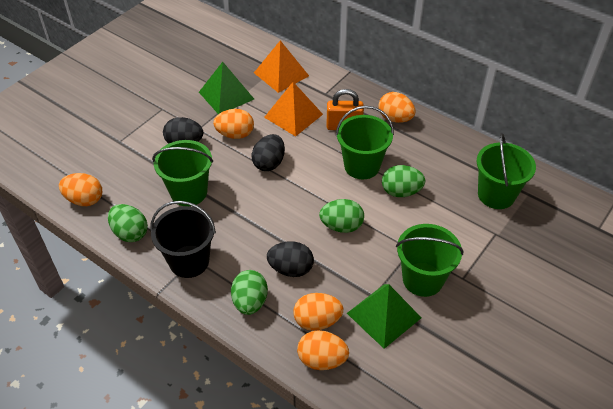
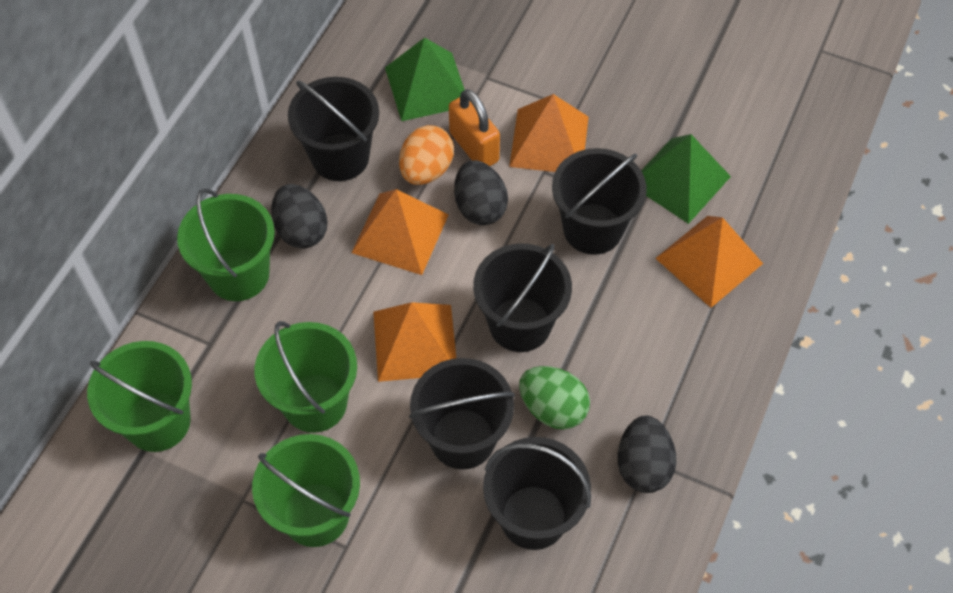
black bucket: 1 -> 5
green egg: 4 -> 1
orange egg: 5 -> 1
orange pyramid: 2 -> 4

